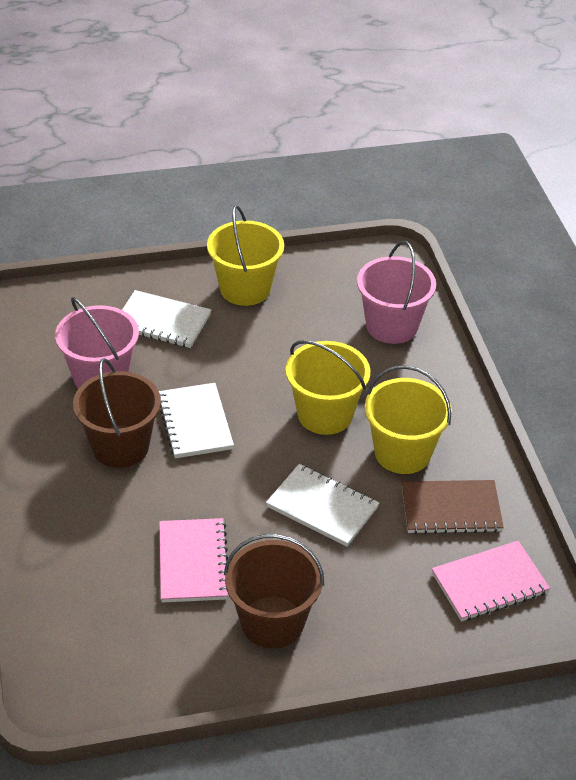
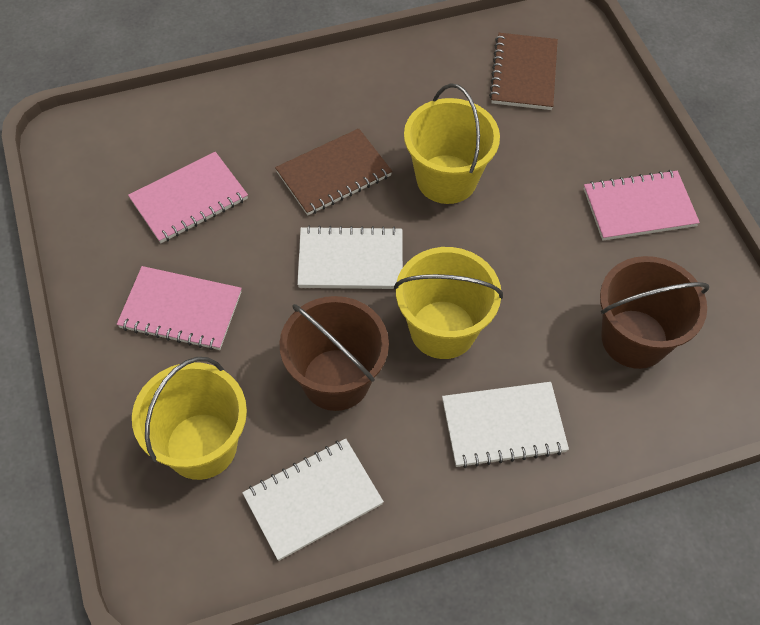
brown notebook: 1 -> 2
pink bucket: 2 -> 0
pink notebook: 2 -> 3

